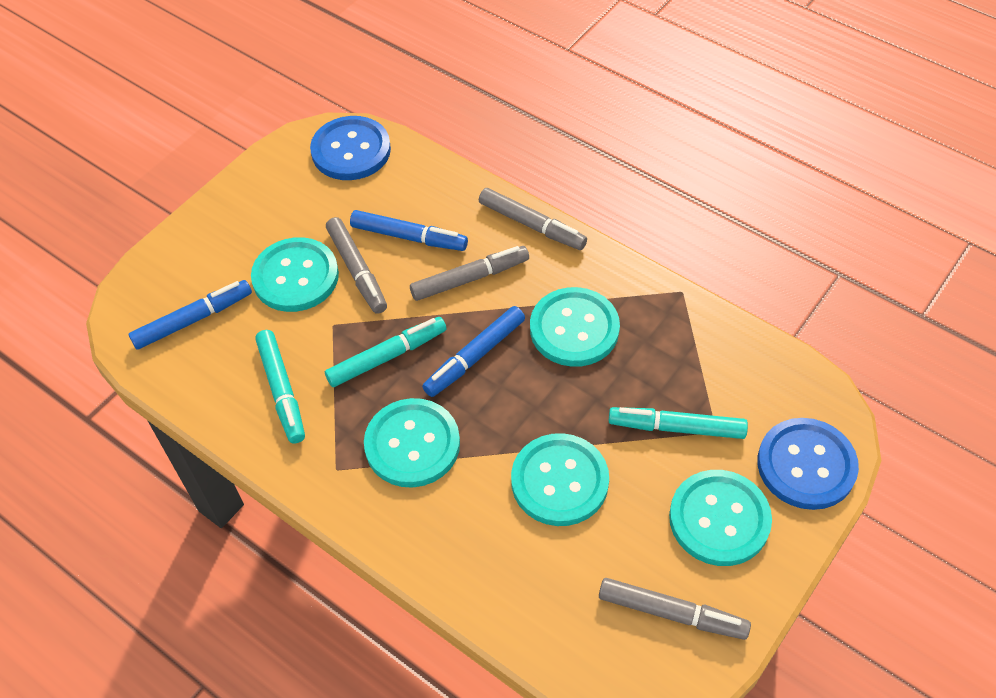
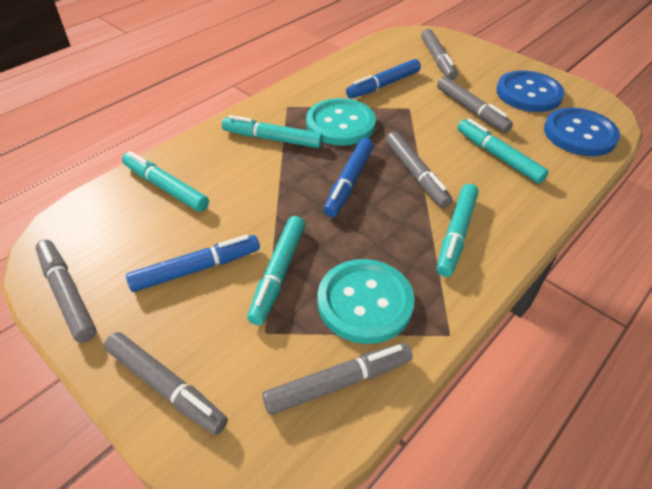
grey marker: 4 -> 6
turquoise button: 5 -> 2
turquoise marker: 3 -> 5

